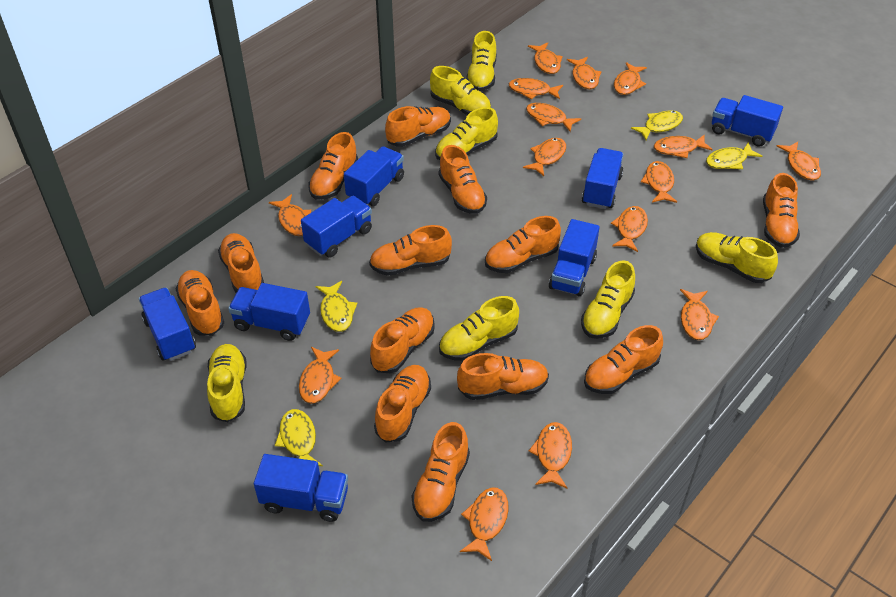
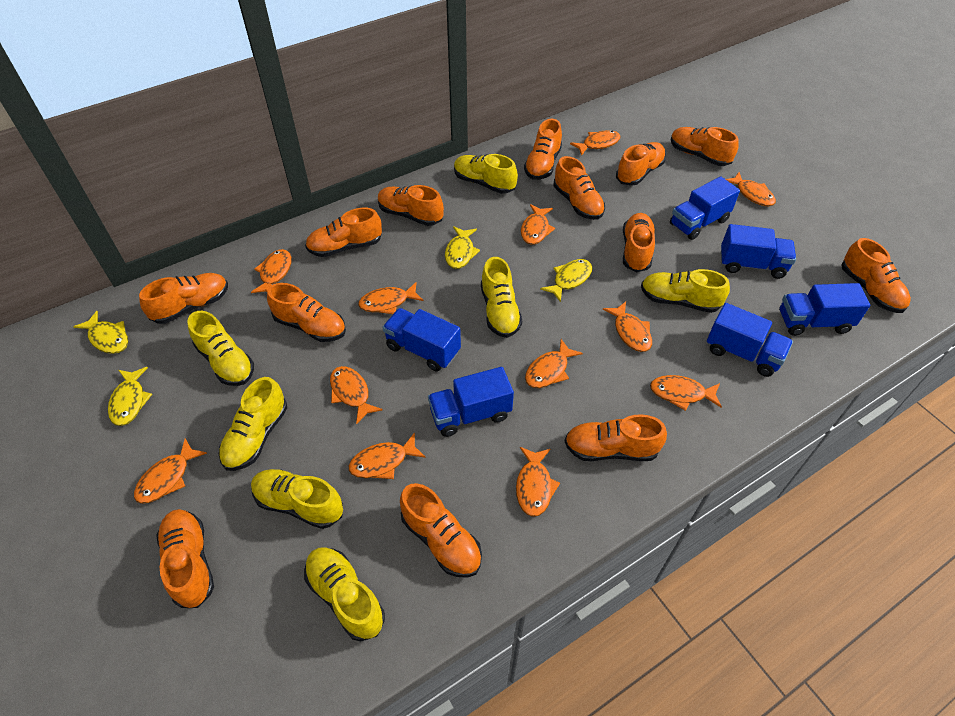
blue truck: 8 -> 6
orange fish: 15 -> 12

